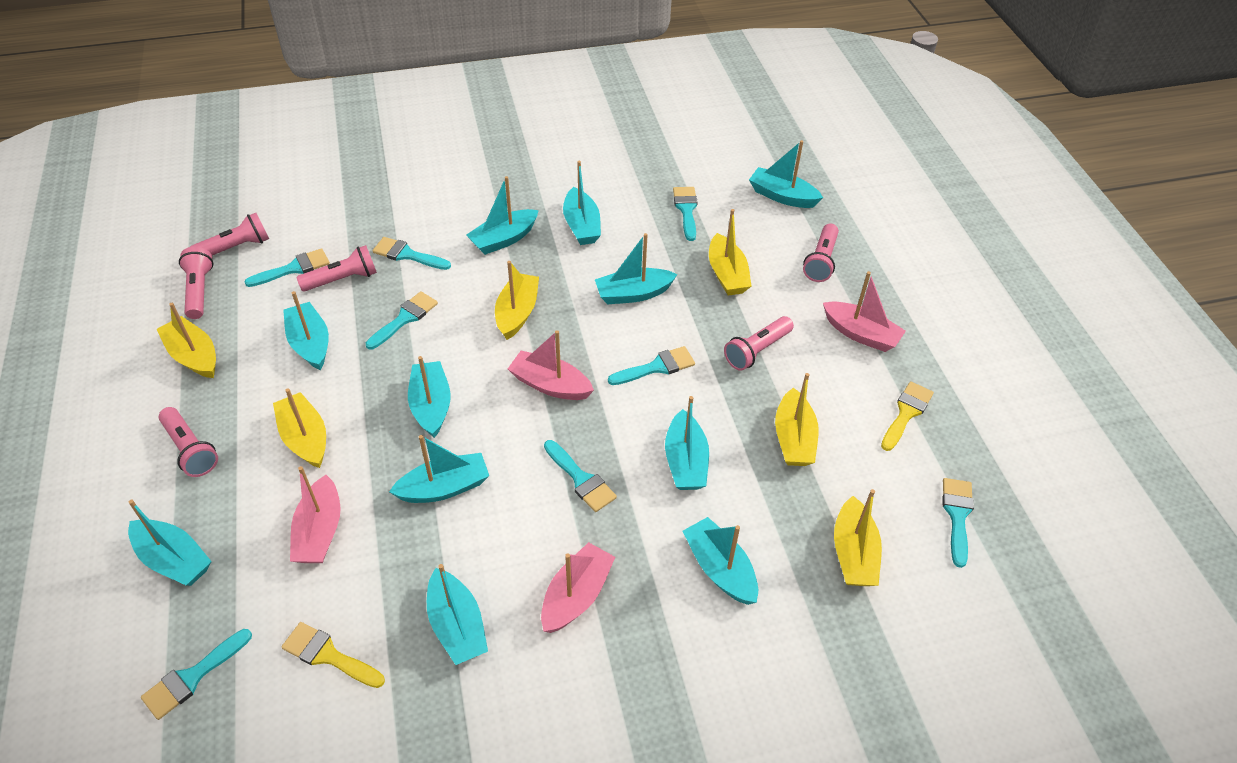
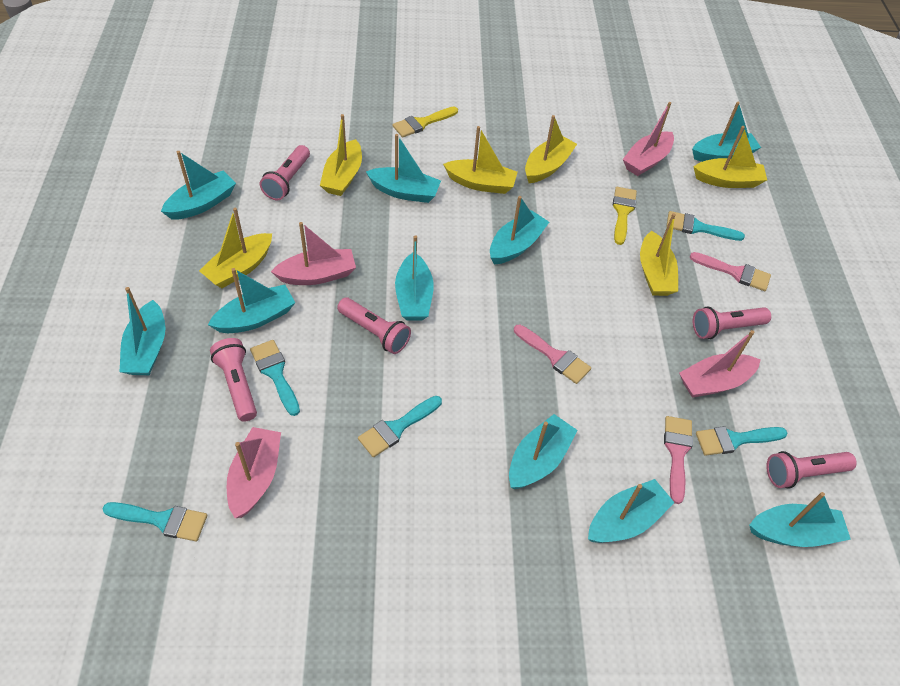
pink brush: 0 -> 3
pink flashlight: 6 -> 5
turquoise boat: 11 -> 10
turquoise brush: 8 -> 5

